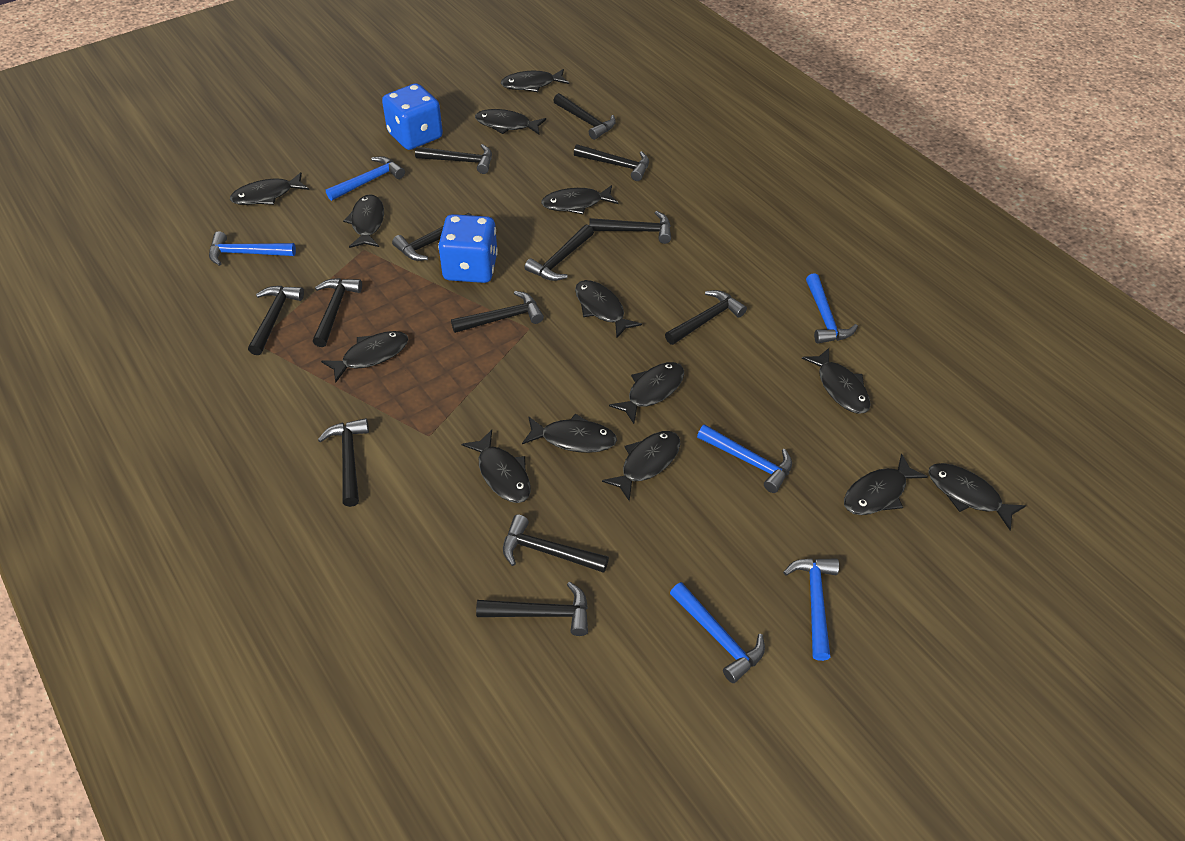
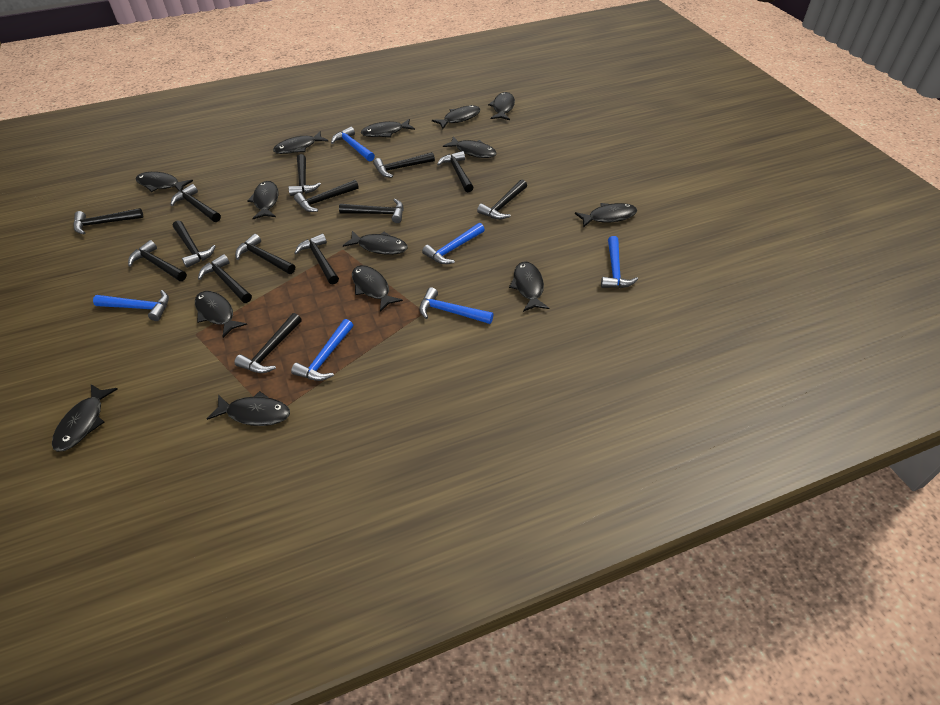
black hammer: 13 -> 14
blue dice: 2 -> 0

